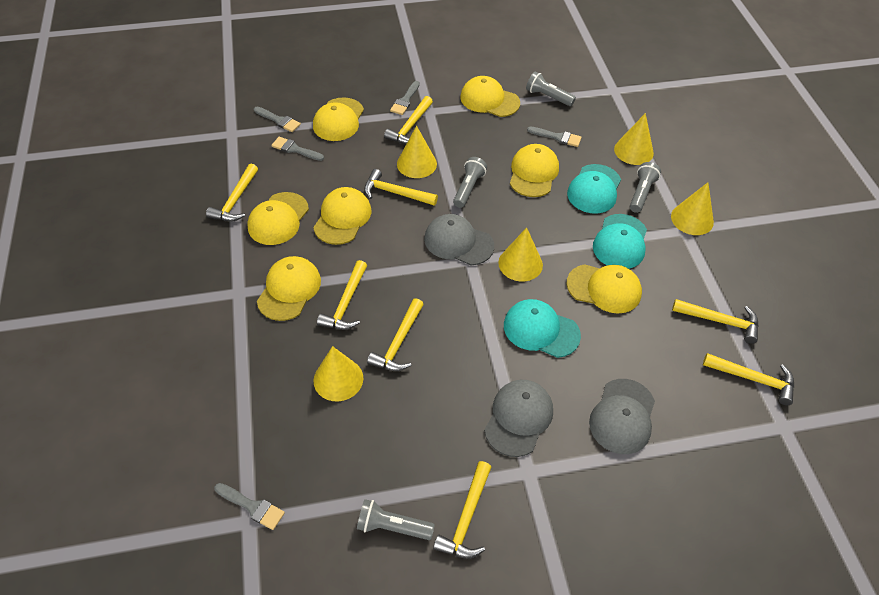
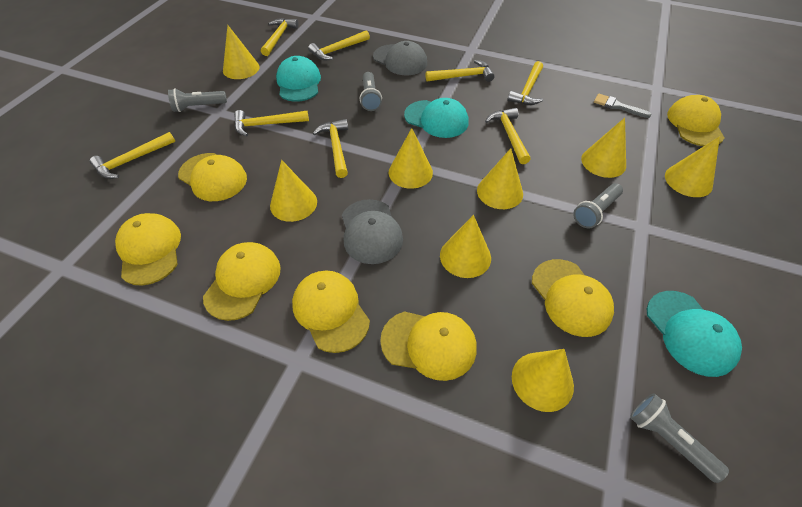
grey brush: 5 -> 1
grey cap: 3 -> 2
yellow cone: 5 -> 8

